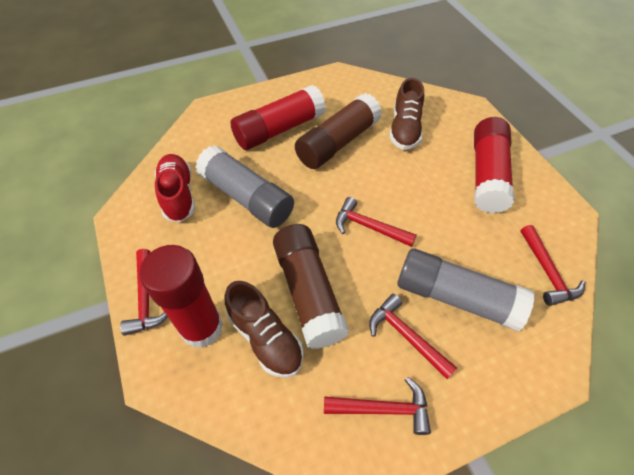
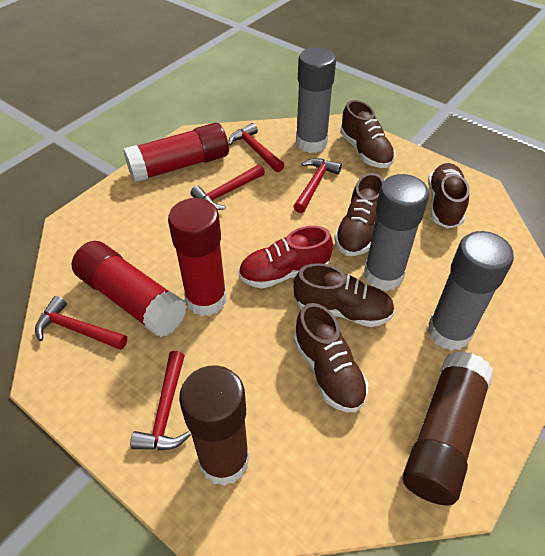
brown shoe: 2 -> 5
grey glue stick: 2 -> 3

